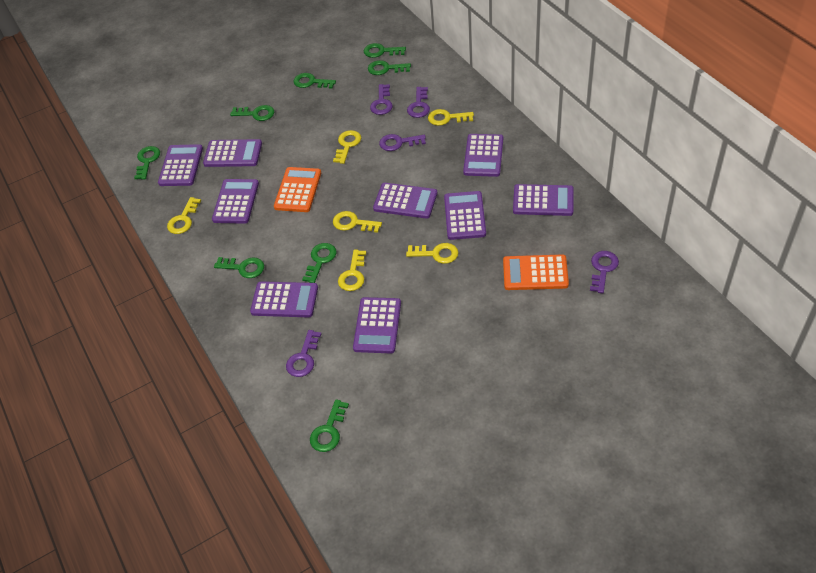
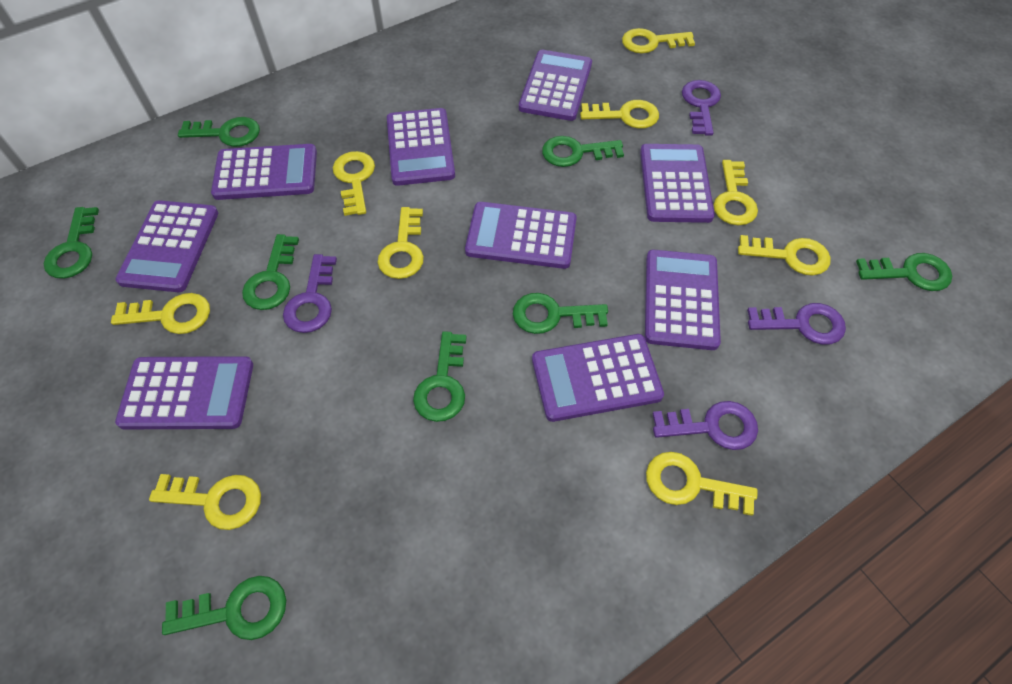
orange calculator: 2 -> 0
purple key: 5 -> 4
yellow key: 6 -> 9

